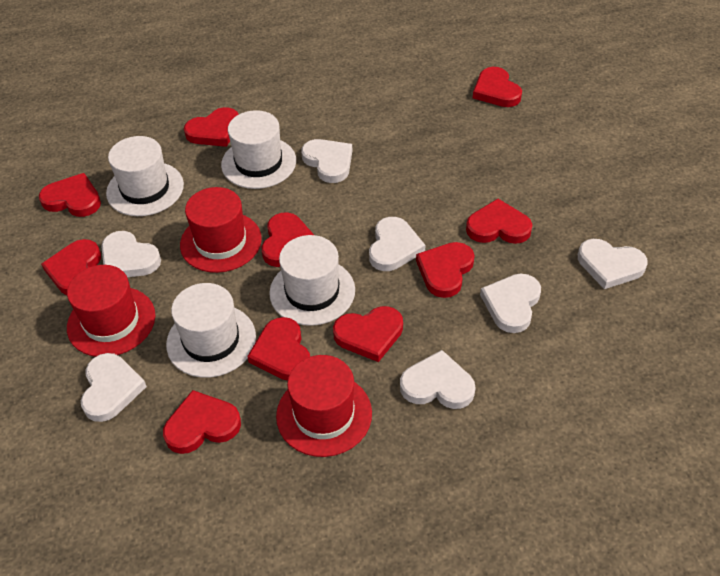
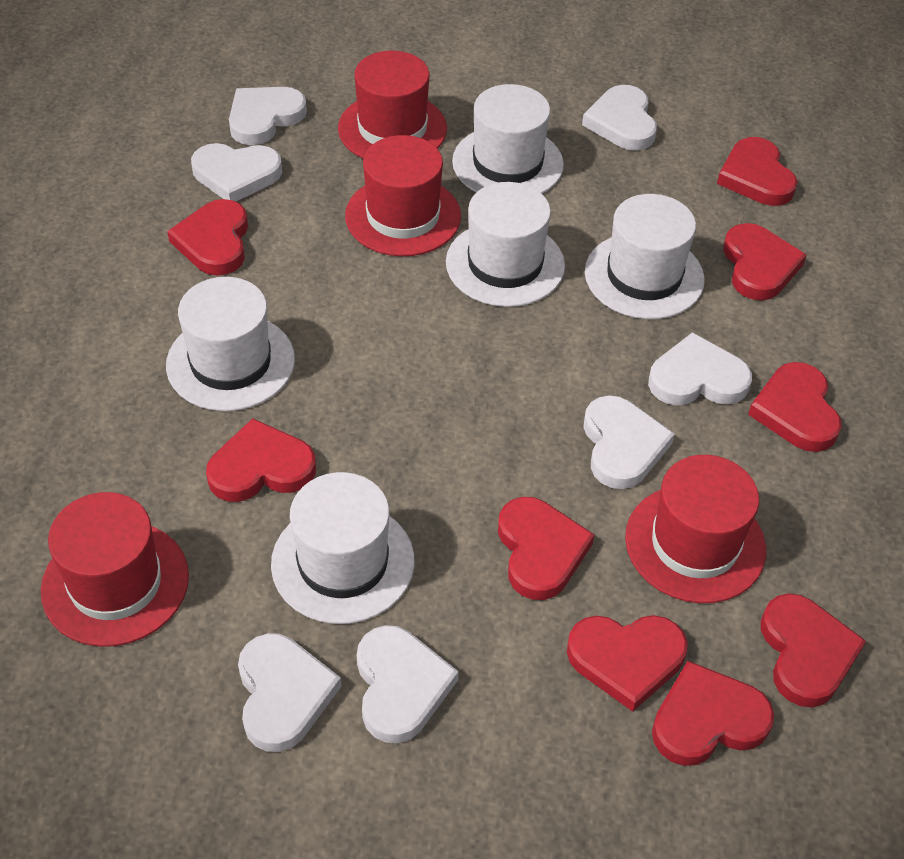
red hat: 3 -> 4
red heart: 10 -> 9
white hat: 4 -> 5

